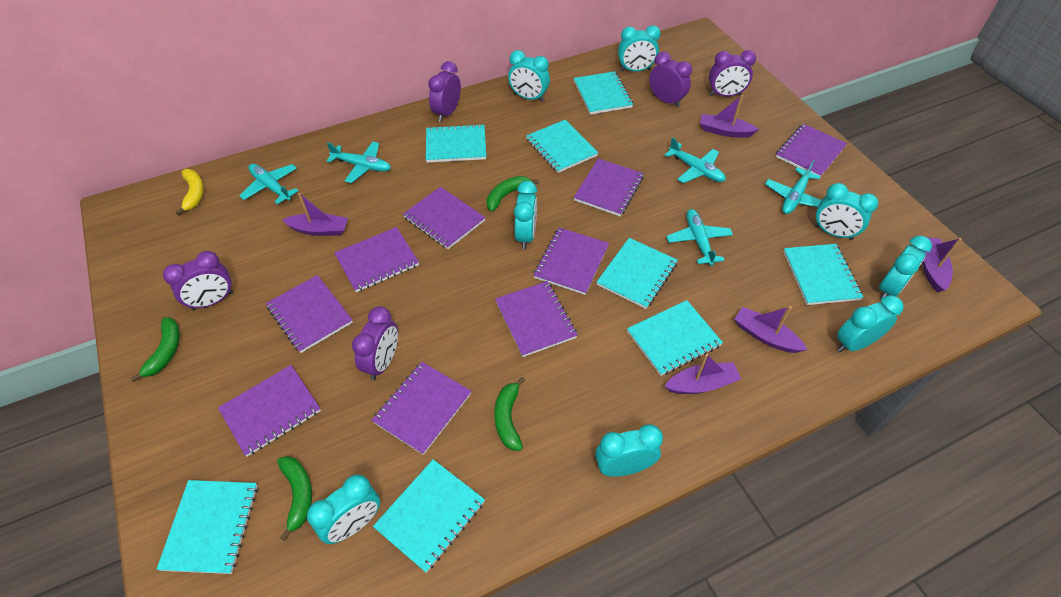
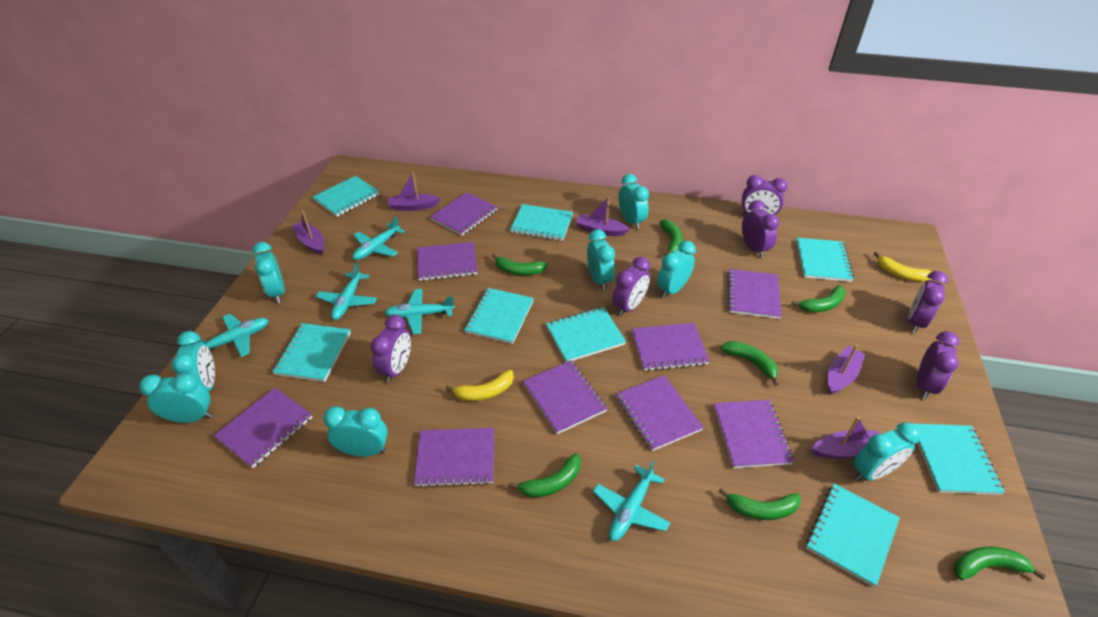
green banana: 4 -> 7
purple clock: 5 -> 6
yellow banana: 1 -> 2

